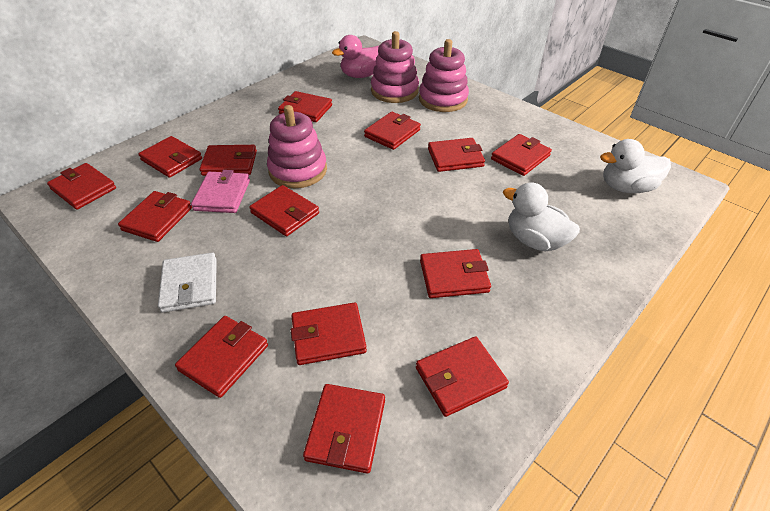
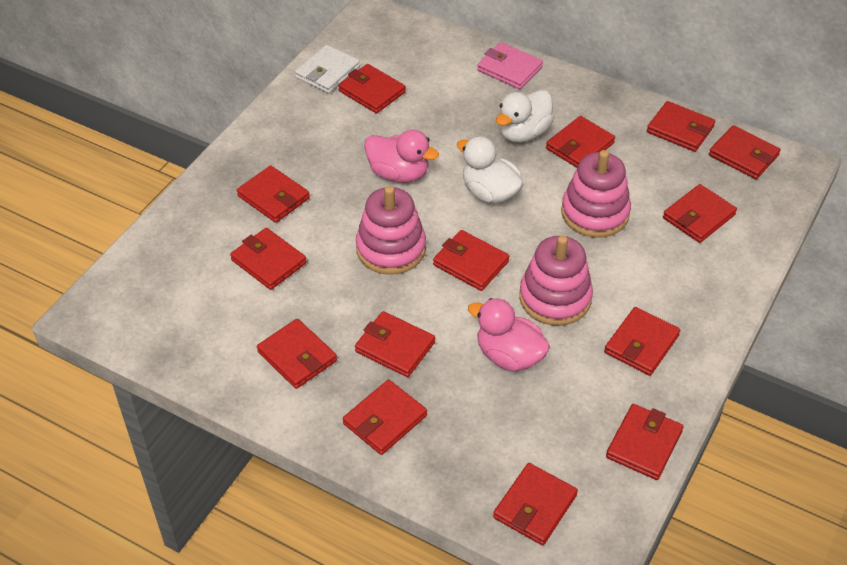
pink duck: 1 -> 2

